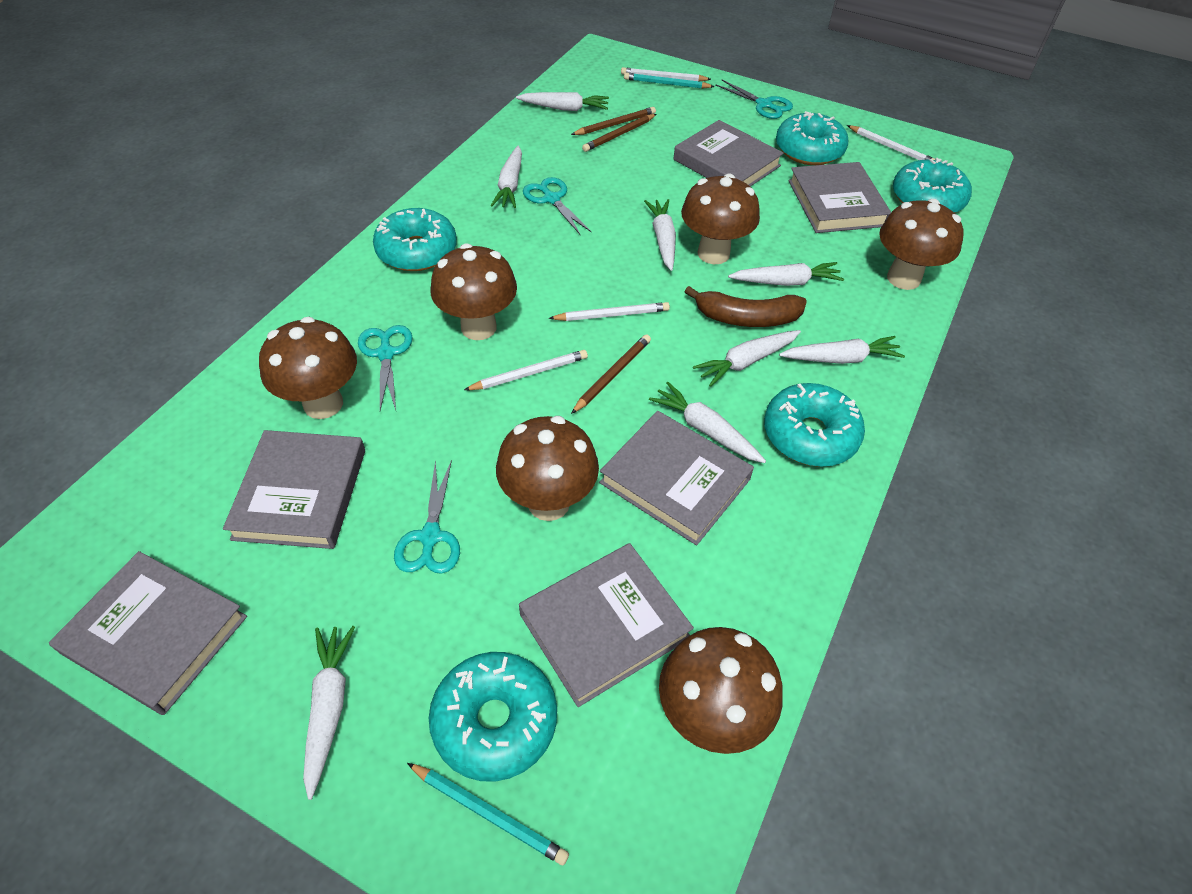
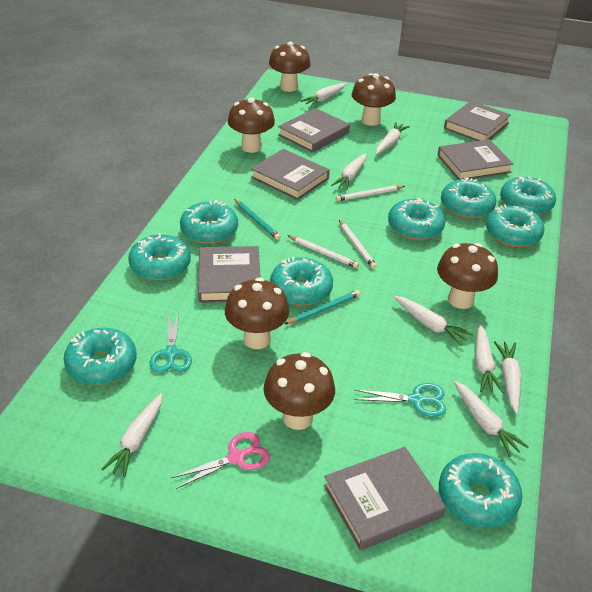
brown banana: 1 -> 0
brown pencil: 3 -> 0
pink scissors: 0 -> 1
turquoise donut: 5 -> 9
turquoise scissors: 4 -> 2
white pencil: 4 -> 3

